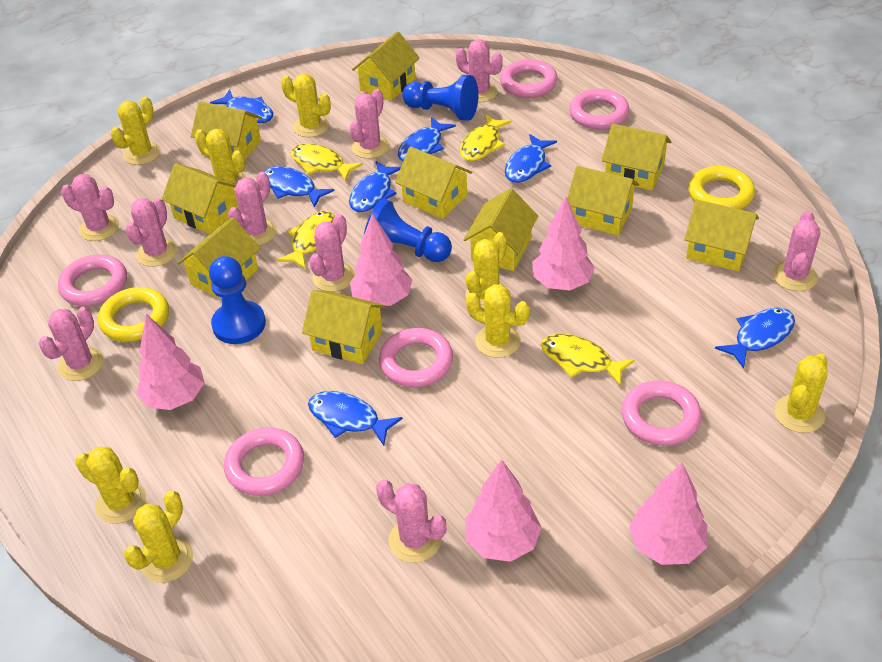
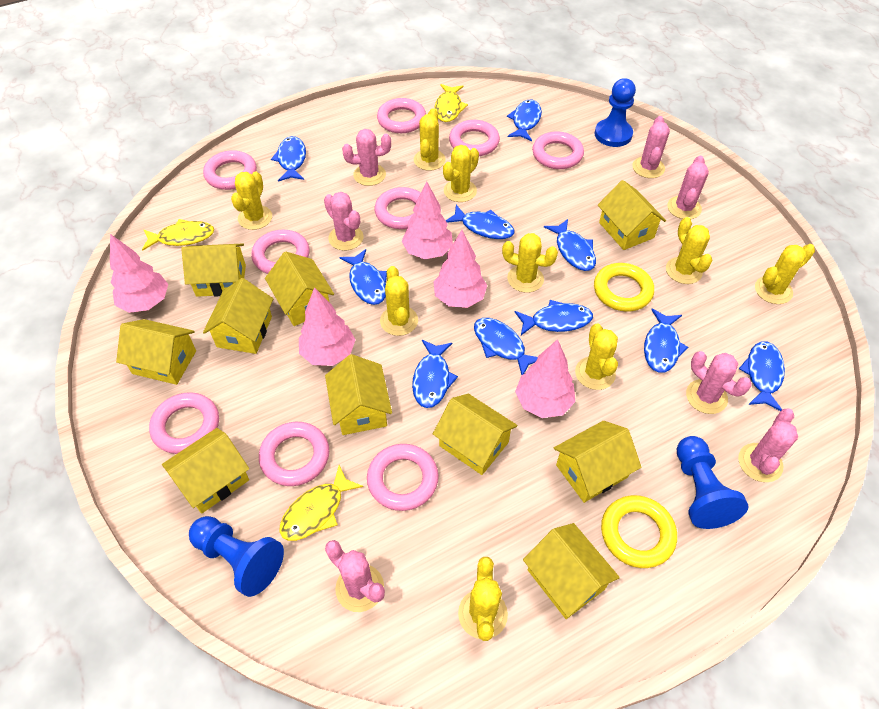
blue fish: 7 -> 10
pink cactus: 9 -> 7
pink ring: 6 -> 9
yellow cactus: 8 -> 9
yellow fish: 4 -> 3

